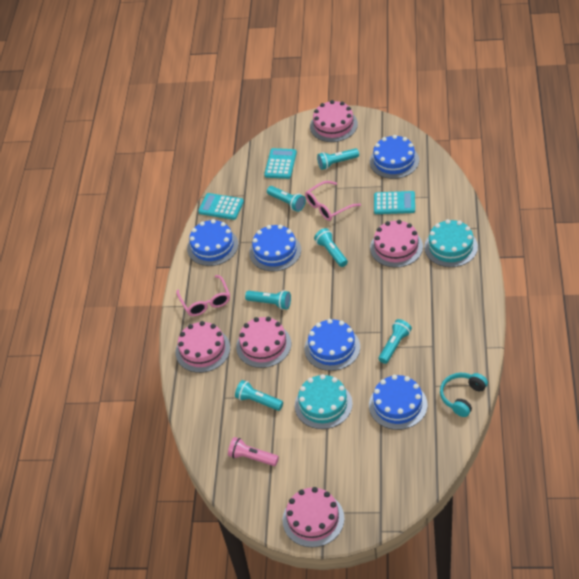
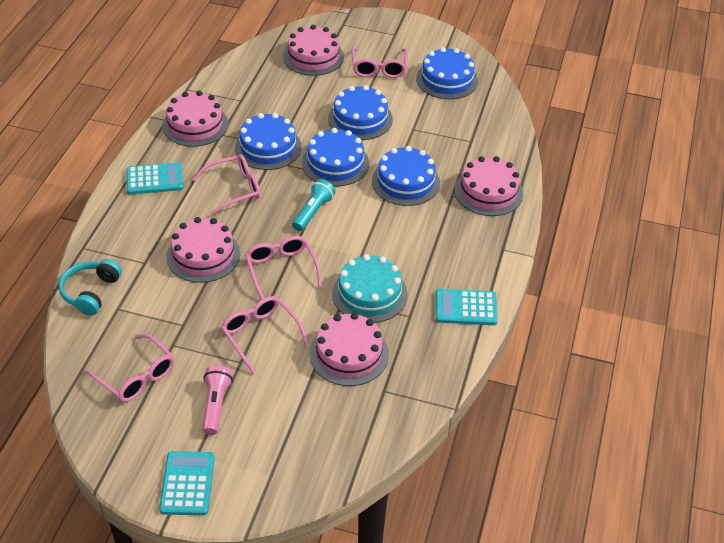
pink glasses: 2 -> 5
turquoise cake: 2 -> 1
turquoise flashlight: 6 -> 1

